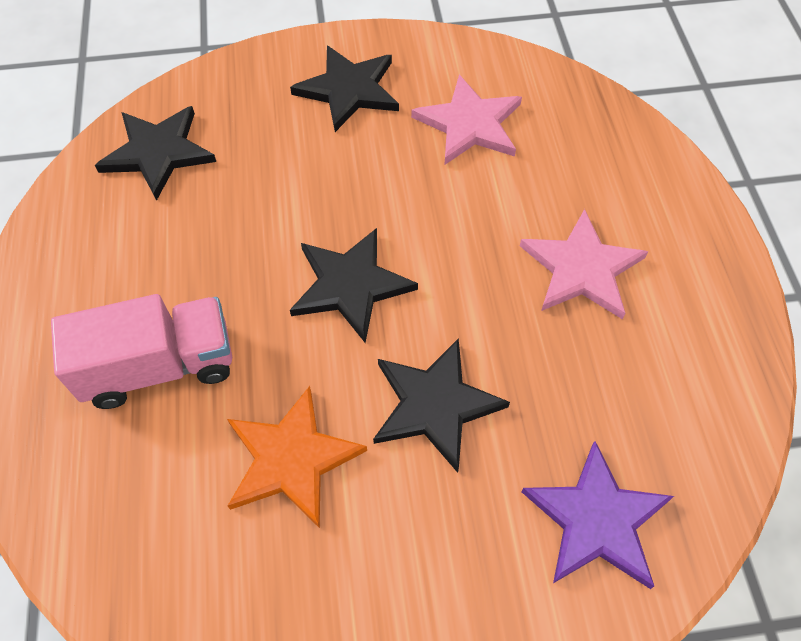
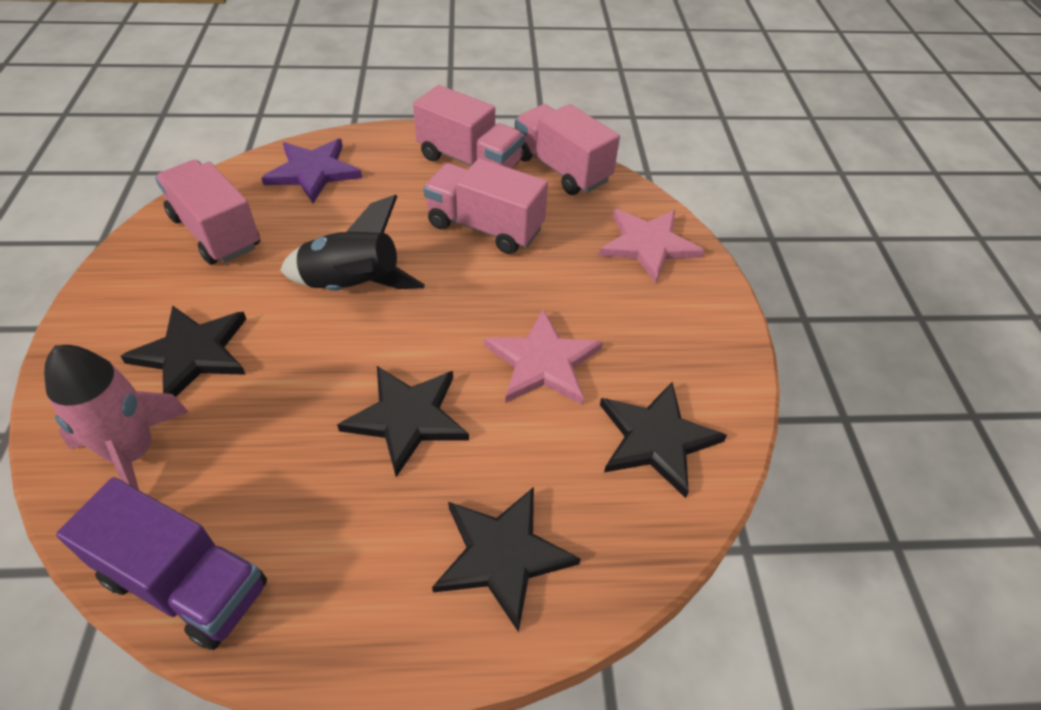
black rocket: 0 -> 1
orange star: 1 -> 0
pink rocket: 0 -> 1
pink truck: 1 -> 4
purple truck: 0 -> 1

